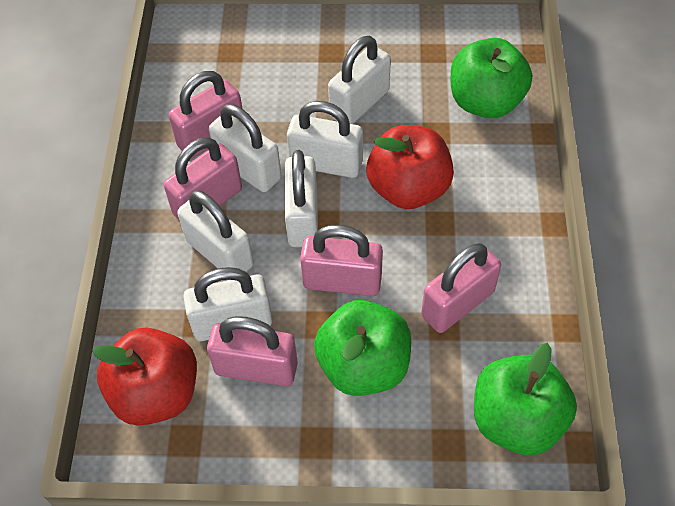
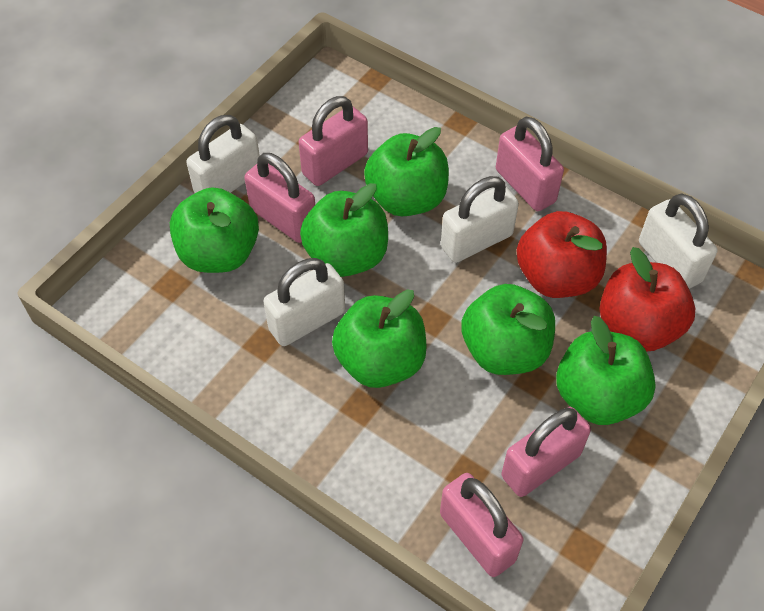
green apple: 3 -> 6
white padlock: 6 -> 4

